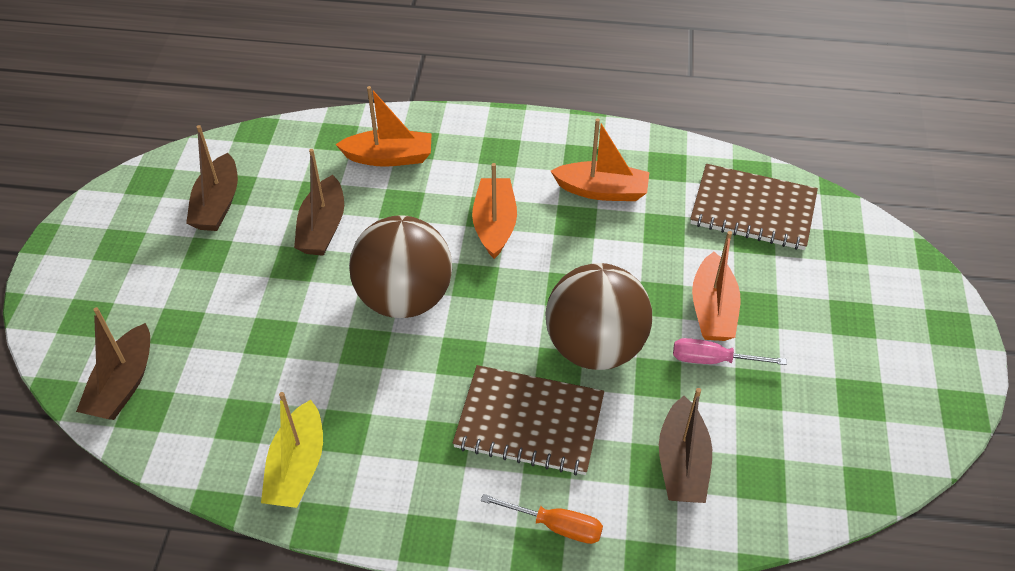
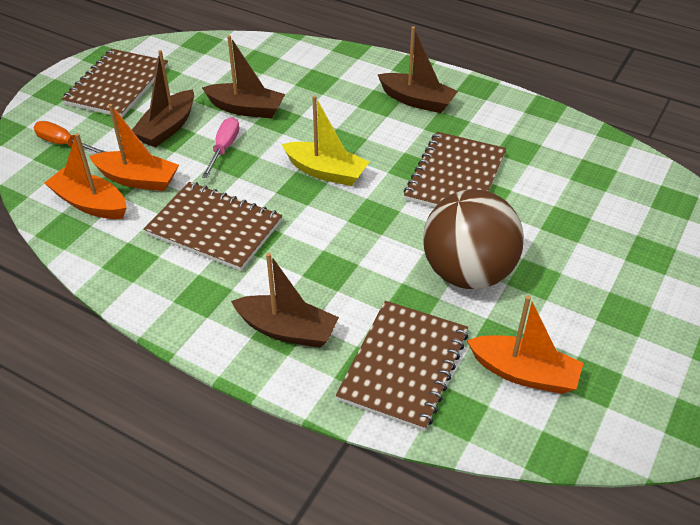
brown ball: 2 -> 1
brown notebook: 2 -> 4
orange boat: 4 -> 3

